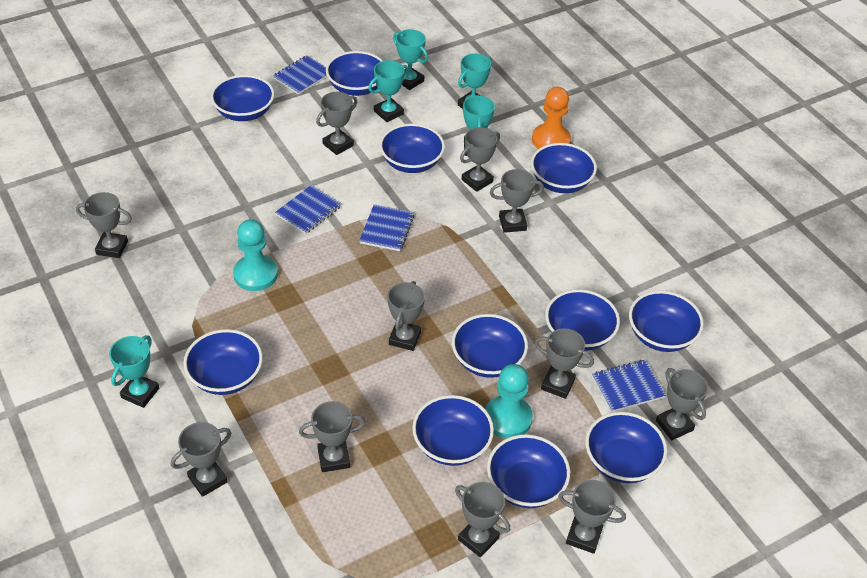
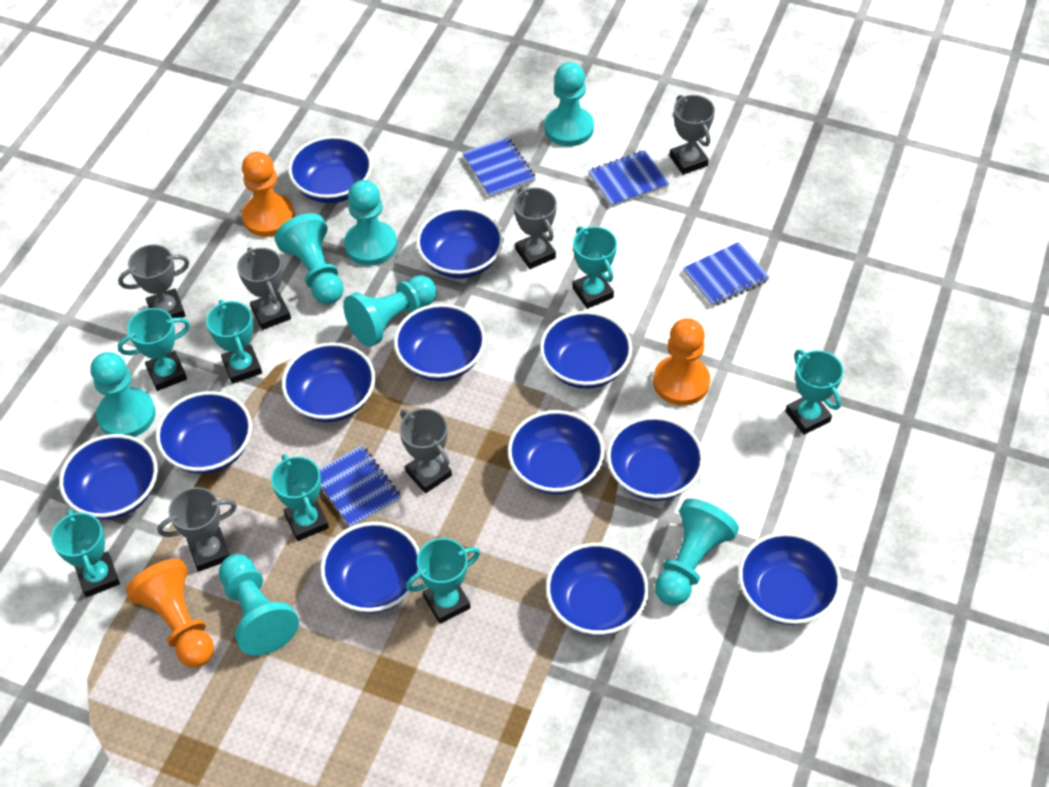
blue bowl: 11 -> 12
grey trophy: 11 -> 6
orange pawn: 1 -> 3
turquoise pawn: 2 -> 7
turquoise trophy: 5 -> 7

